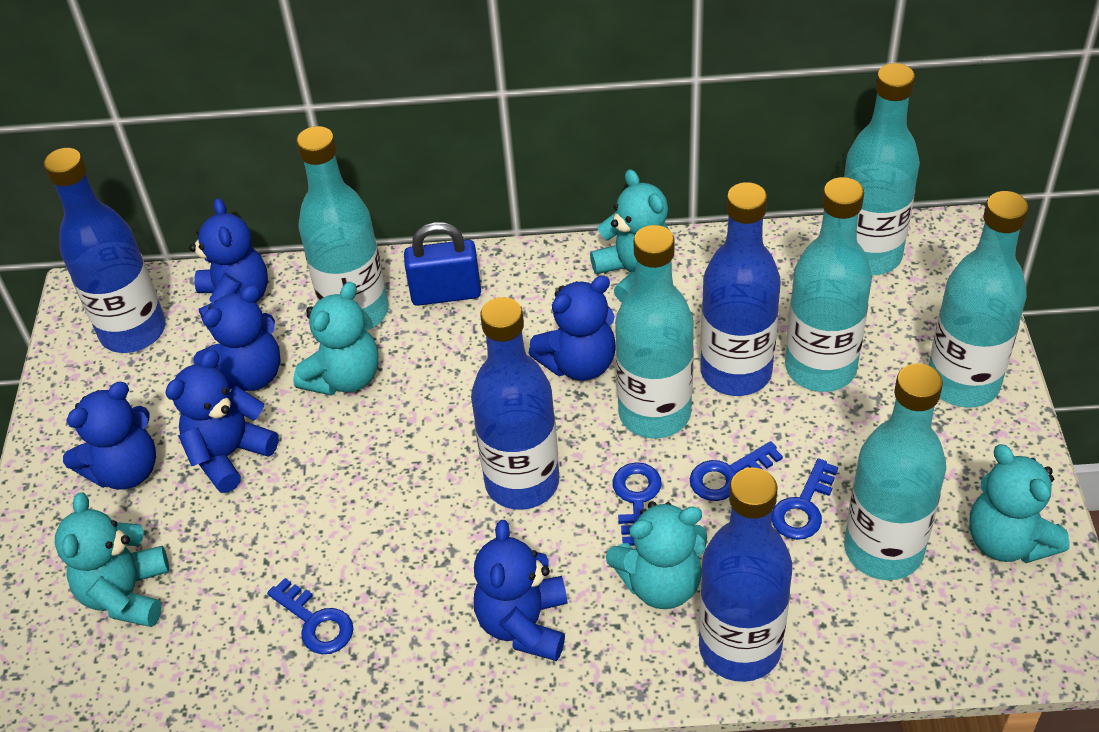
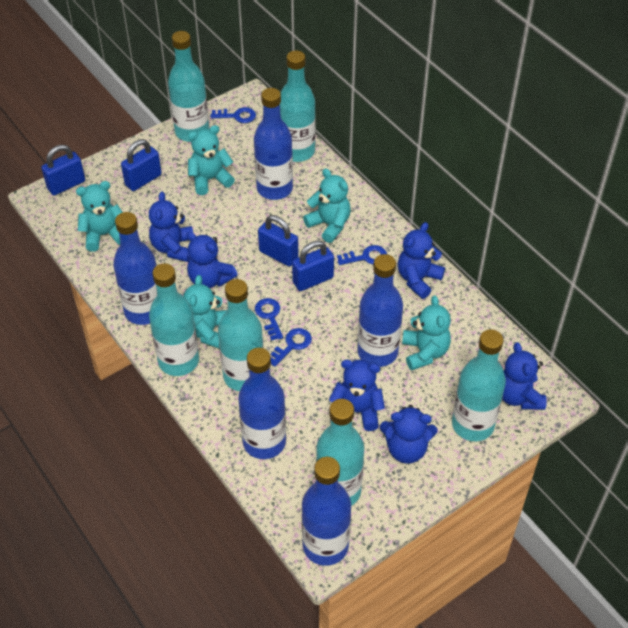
blue bottle: 4 -> 5
blue padlock: 1 -> 4

